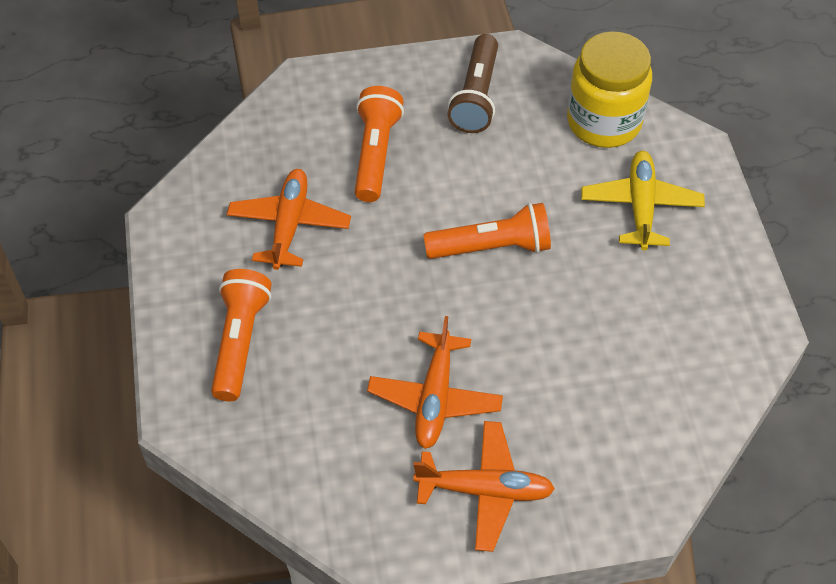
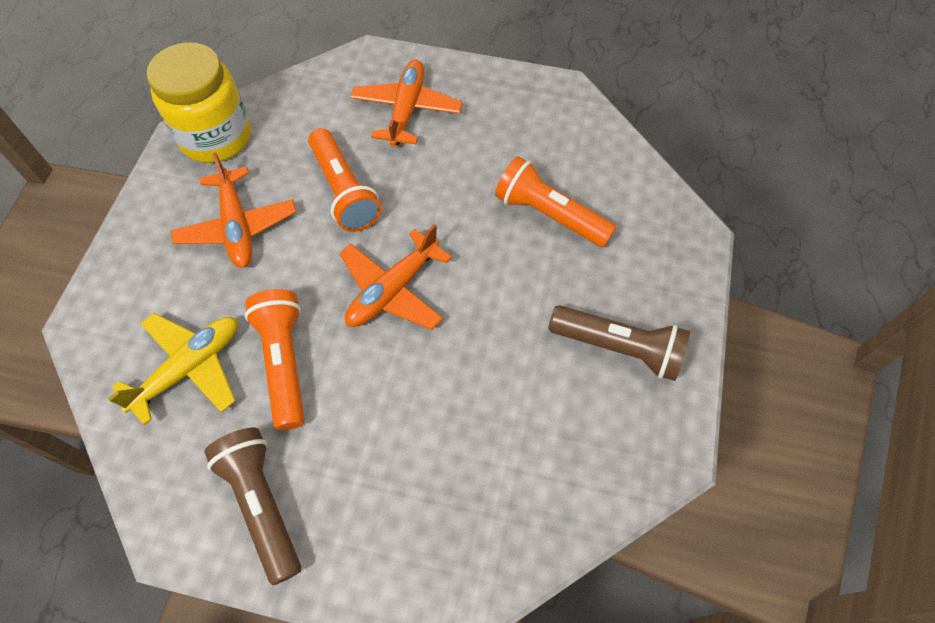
brown flashlight: 1 -> 2

